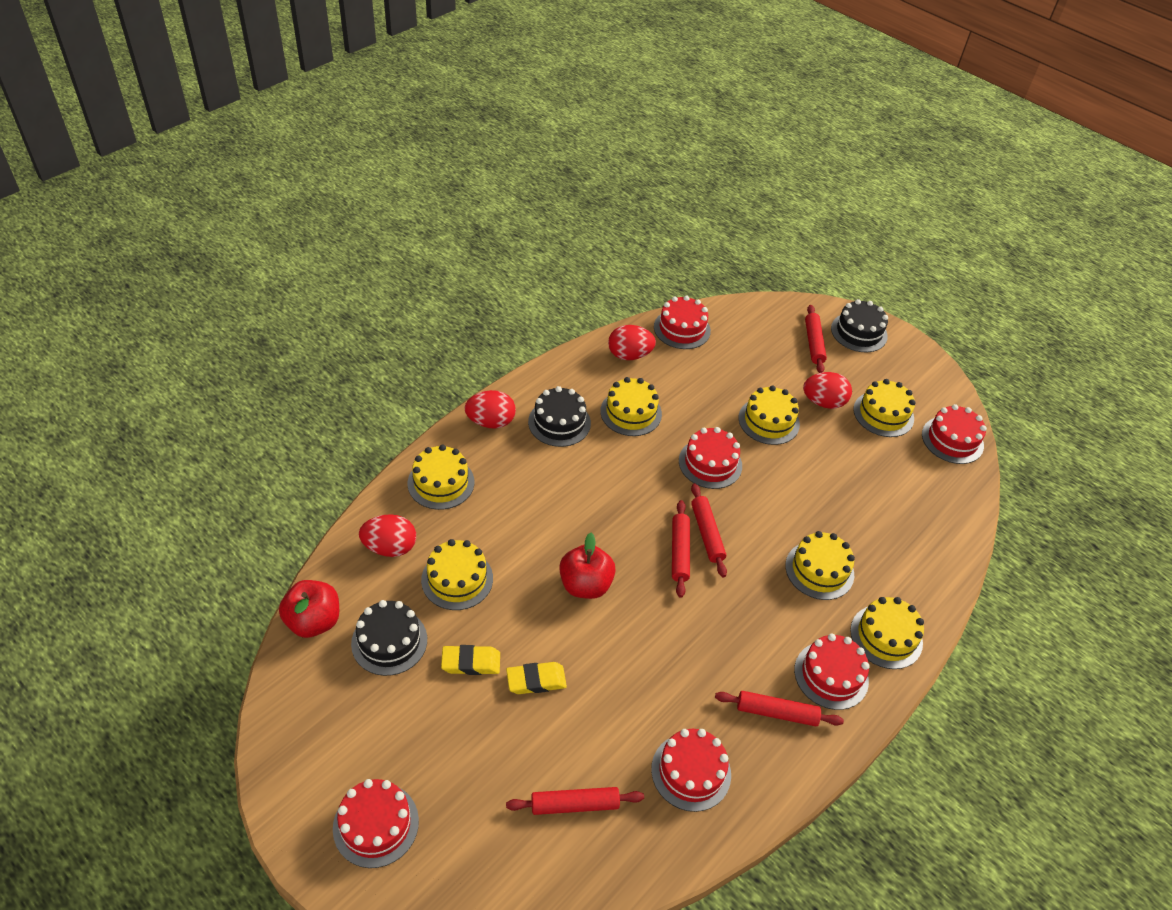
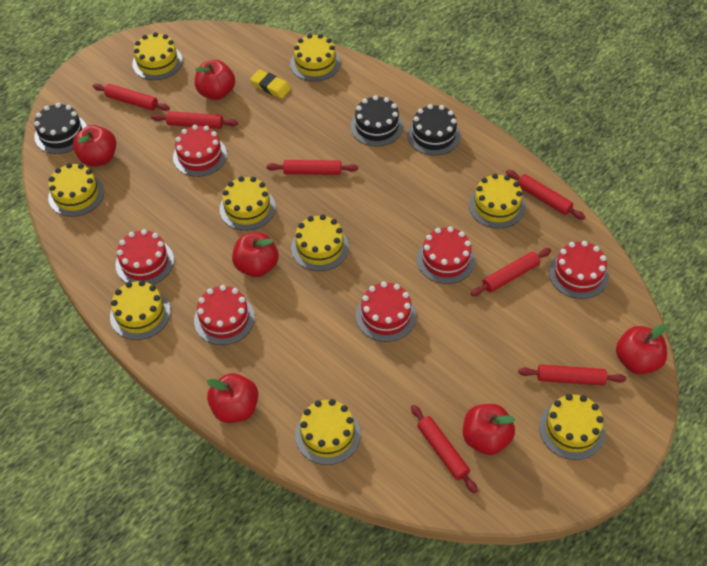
red apple: 2 -> 6
red egg: 4 -> 0
red rolling pin: 5 -> 7
yellow cake: 7 -> 9
yellow eraser: 2 -> 1

